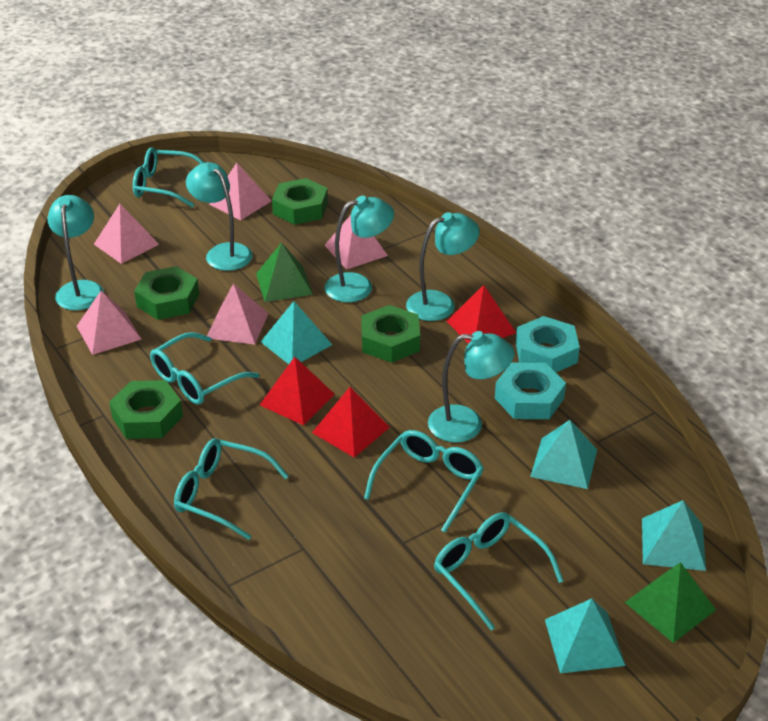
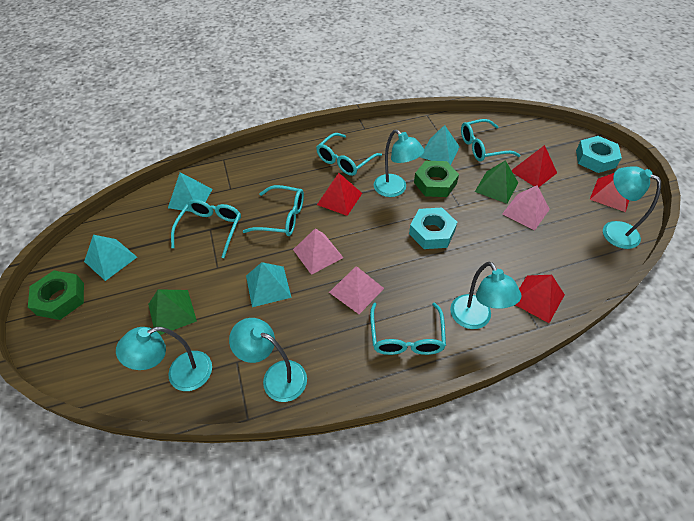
green nut: 4 -> 2
pink pyramid: 5 -> 3
red pyramid: 3 -> 4

